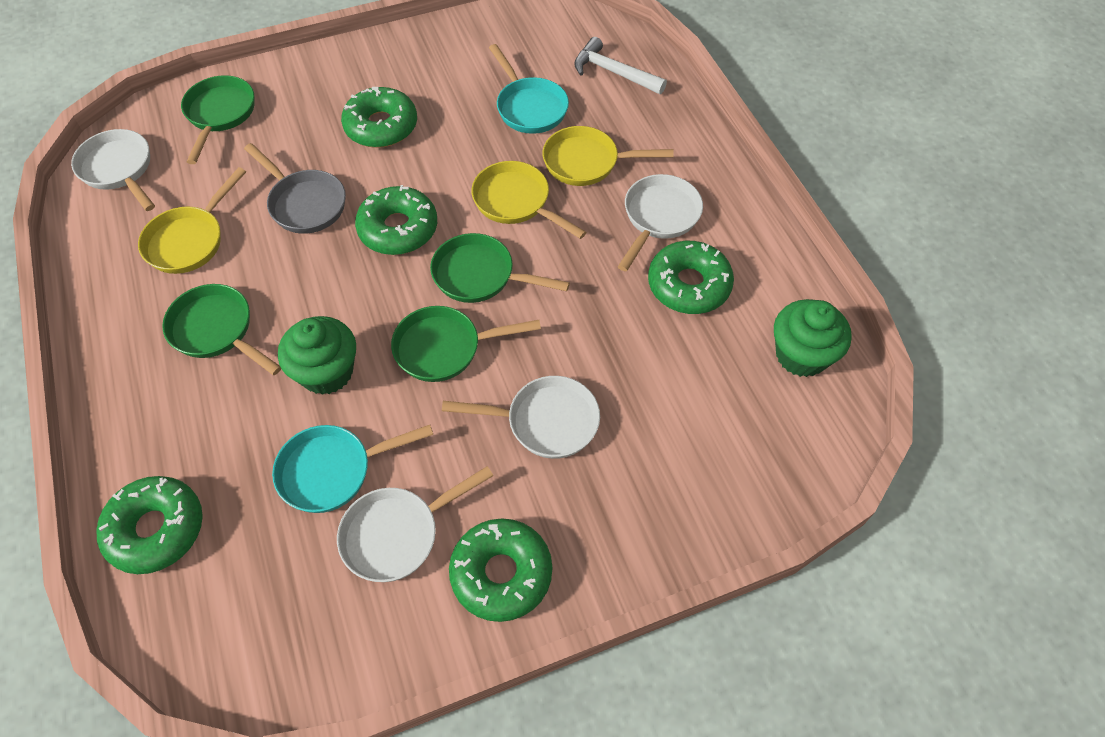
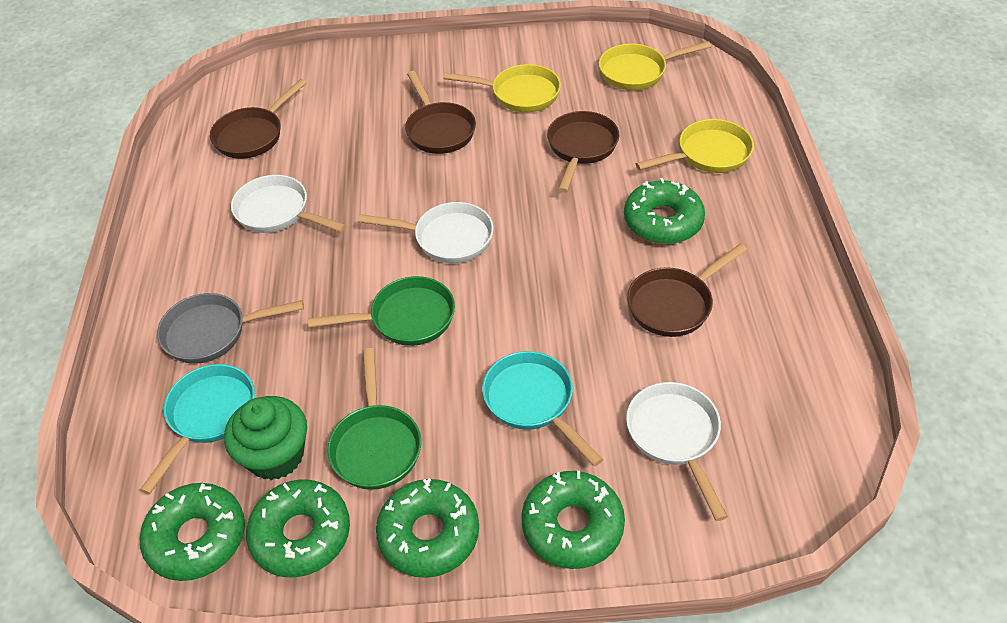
brown pan: 0 -> 4
green cupcake: 2 -> 1
green pan: 4 -> 2
white hammer: 1 -> 0
white pan: 4 -> 3

